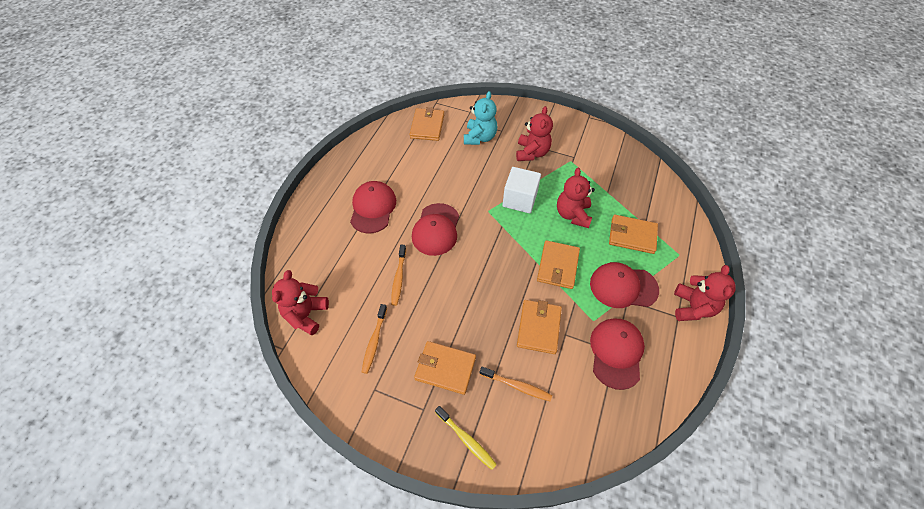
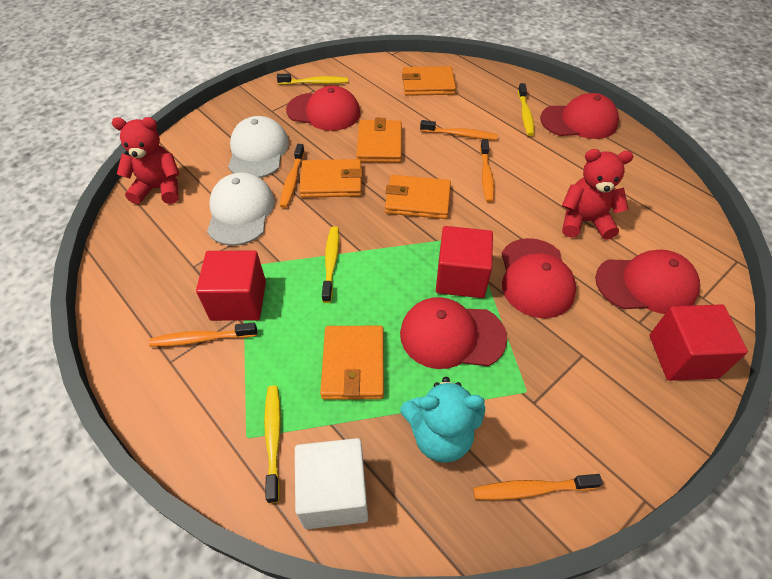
orange toothbrush: 3 -> 5
red cap: 4 -> 5
red cube: 0 -> 3
red teddy bear: 4 -> 2
white cap: 0 -> 2
yellow toothbrush: 1 -> 4

